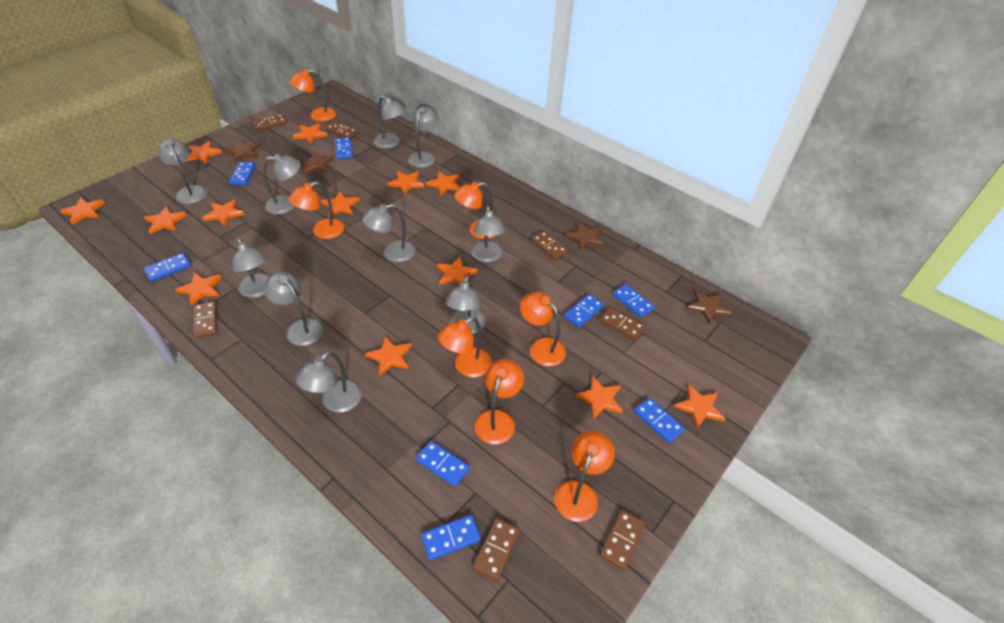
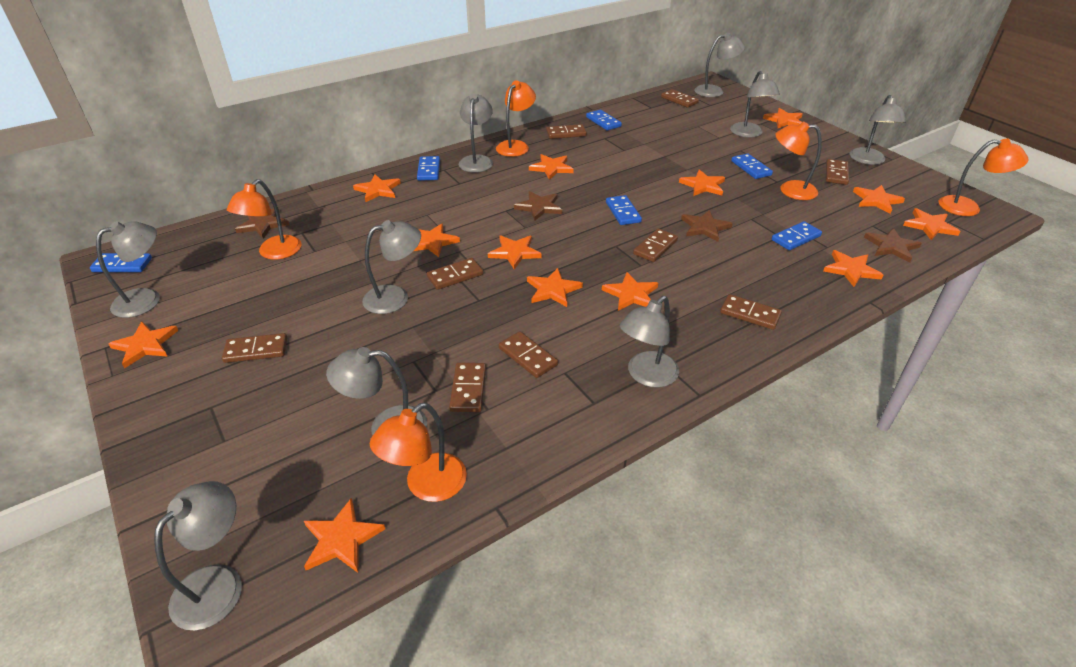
blue domino: 8 -> 6
brown domino: 7 -> 9
grey lamp: 10 -> 9
orange lamp: 7 -> 5

